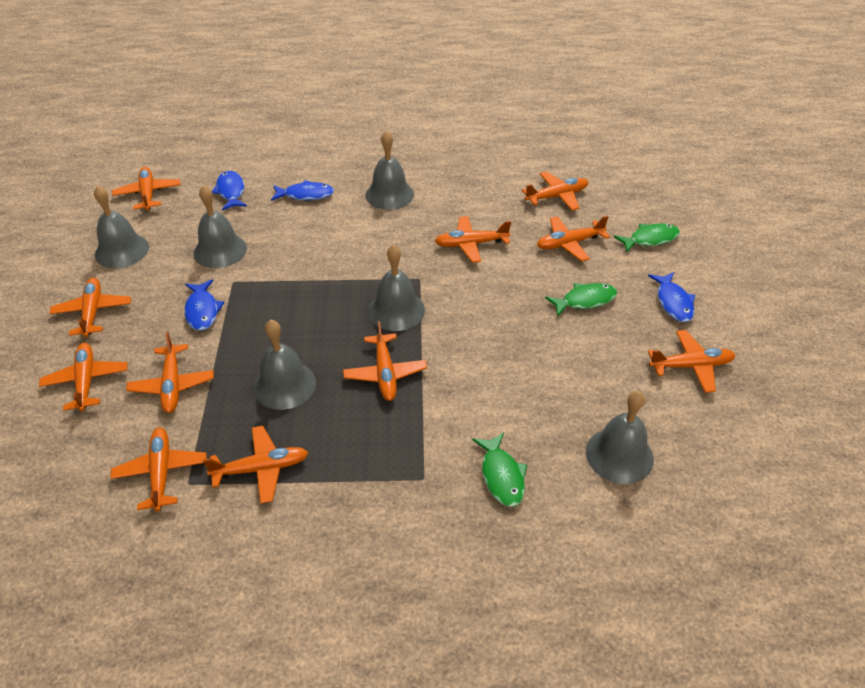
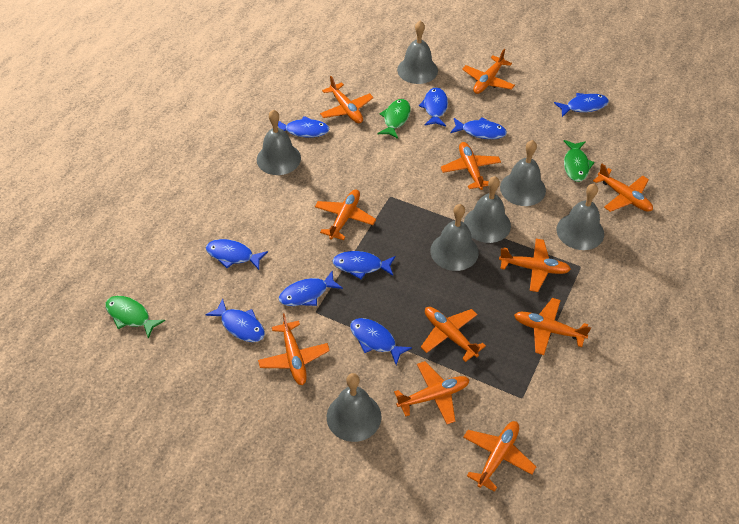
blue fish: 4 -> 9
grey bell: 6 -> 7

